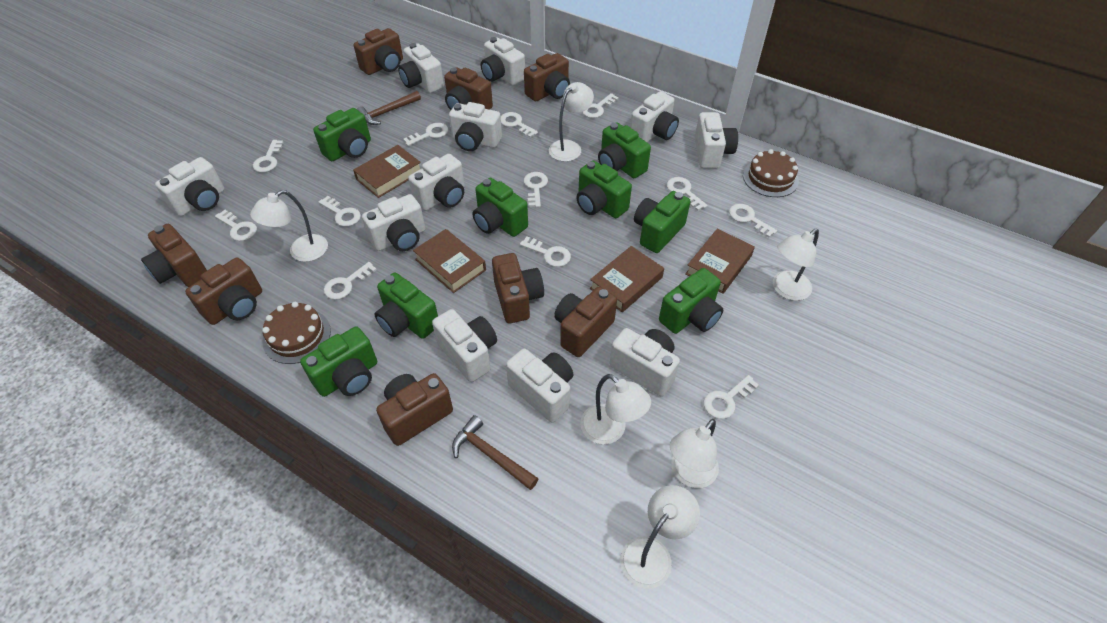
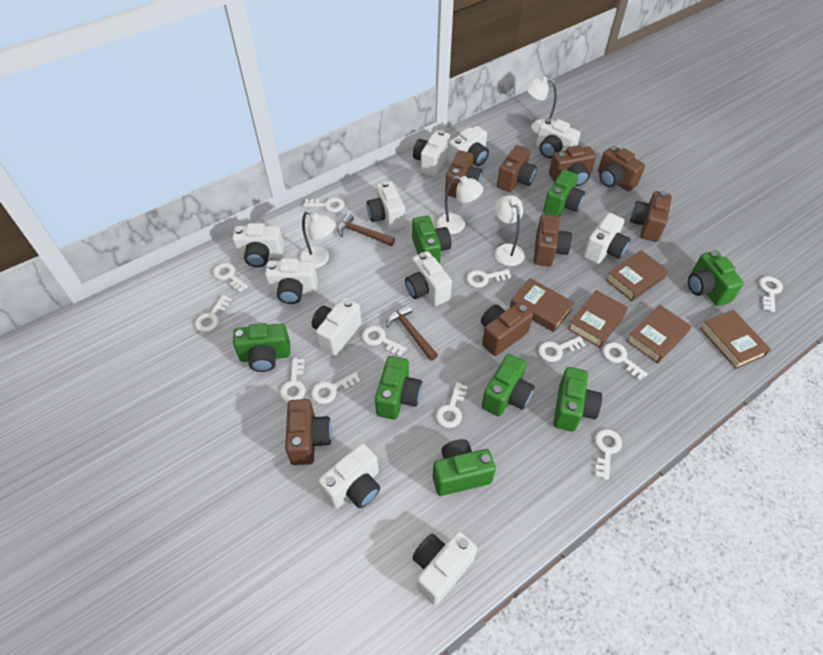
brown book: 4 -> 5
brown cake: 2 -> 0
white lamp: 6 -> 4

